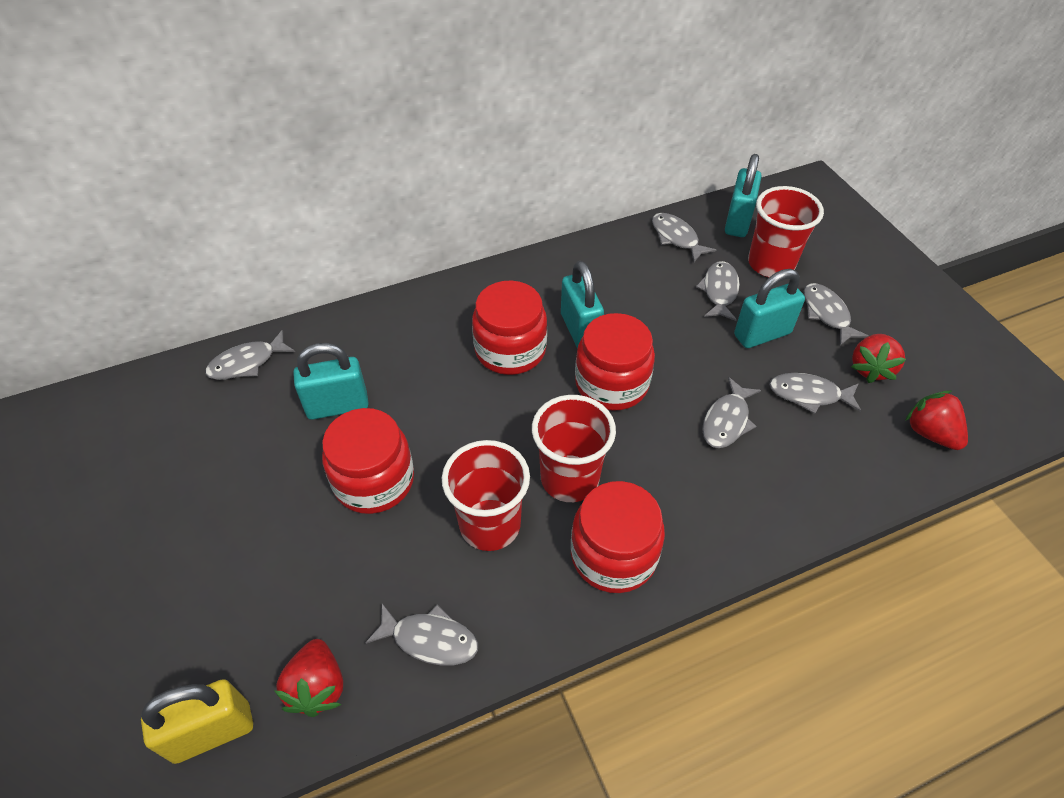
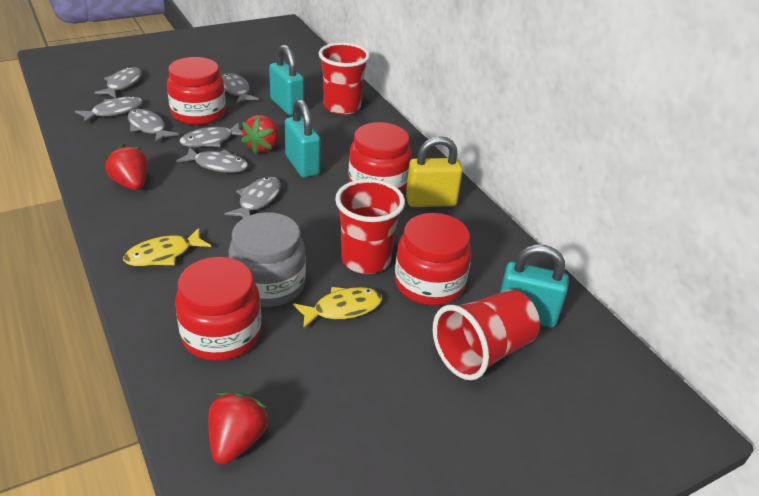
grey jar: 0 -> 1
turquoise padlock: 4 -> 3
yellow fish: 0 -> 2

